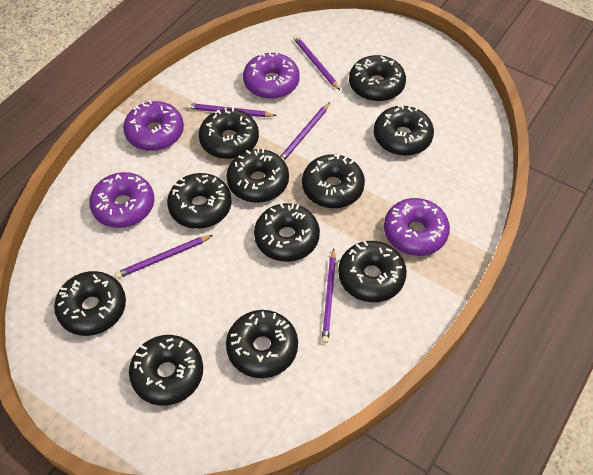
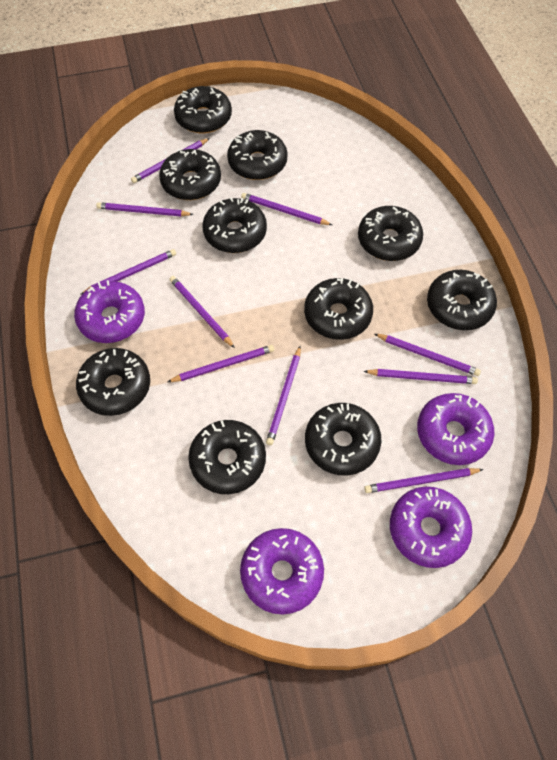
black donut: 11 -> 10
purple pencil: 5 -> 10

